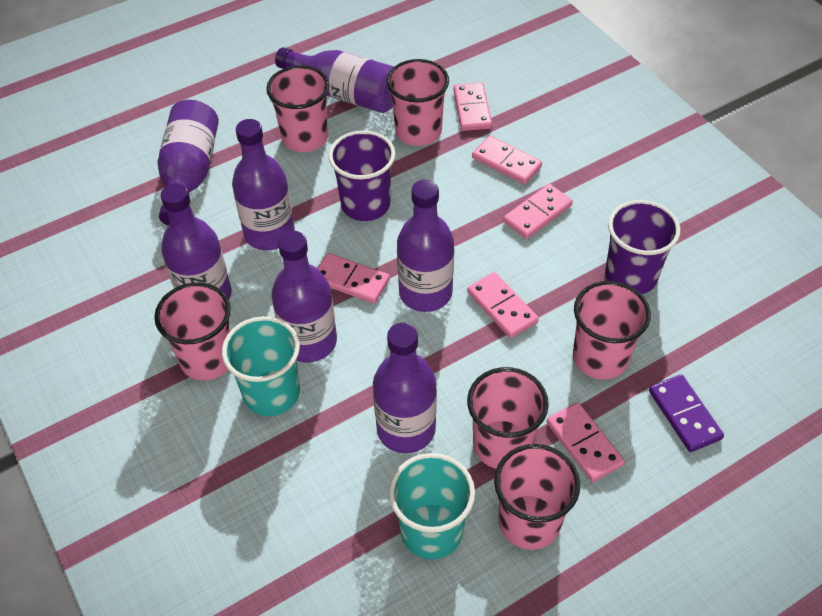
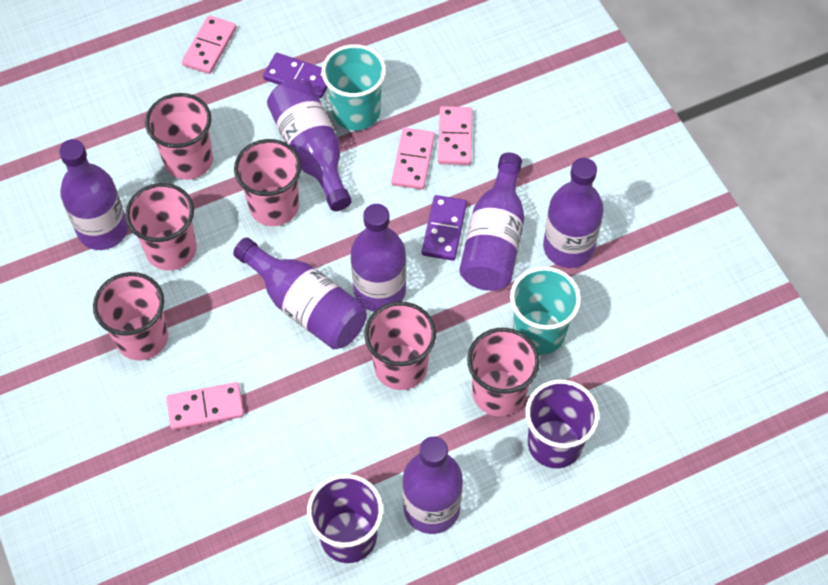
pink domino: 6 -> 4
purple domino: 1 -> 2

